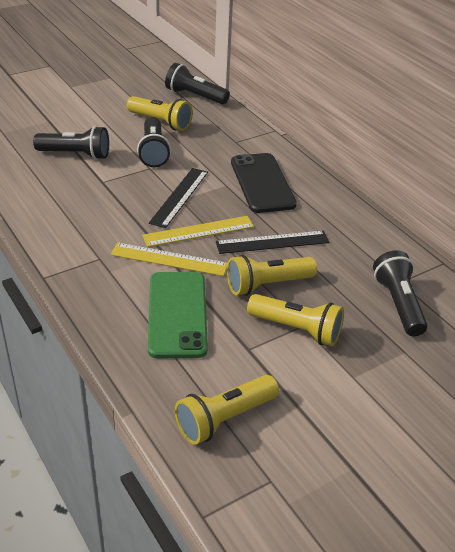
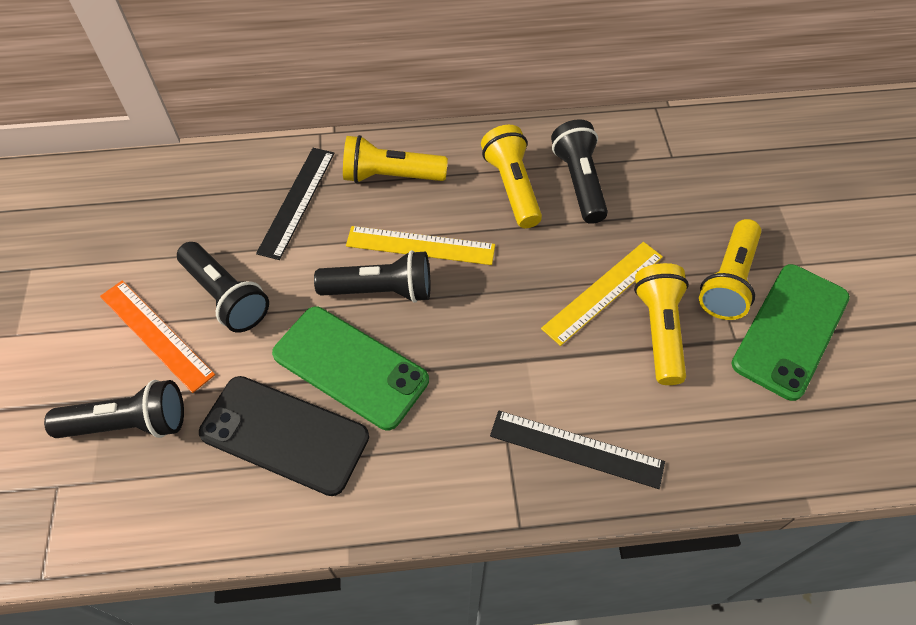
green phone: 1 -> 2
orange ruler: 0 -> 1

